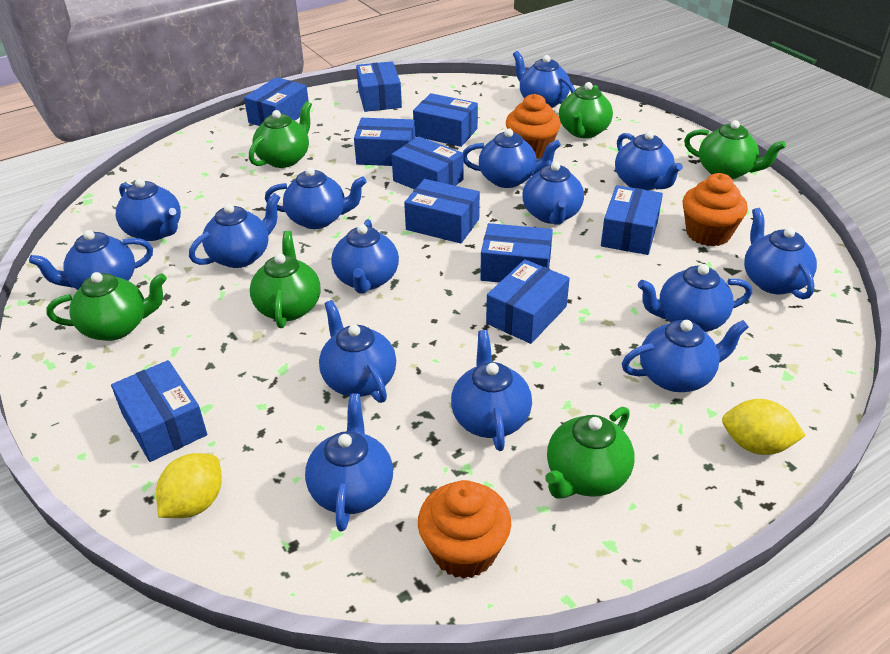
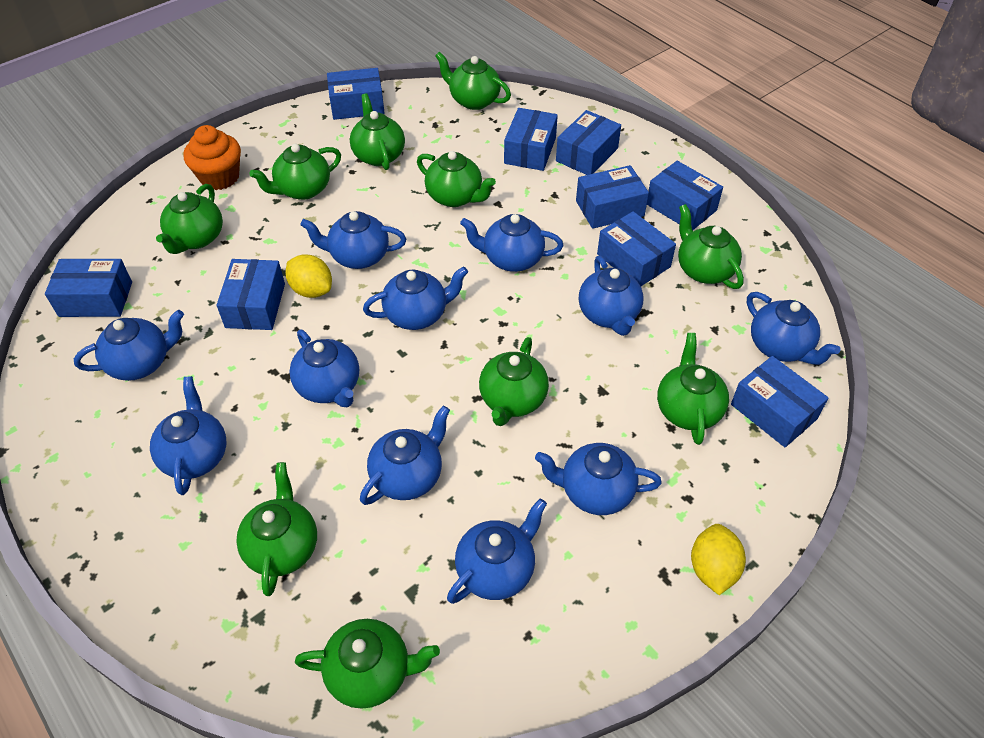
blue box: 10 -> 9
blue teapot: 15 -> 11
green teapot: 6 -> 10
orange cupcake: 3 -> 1

